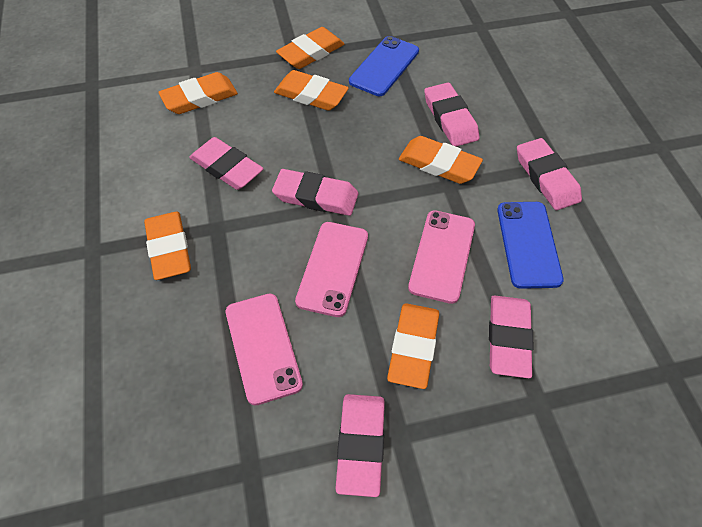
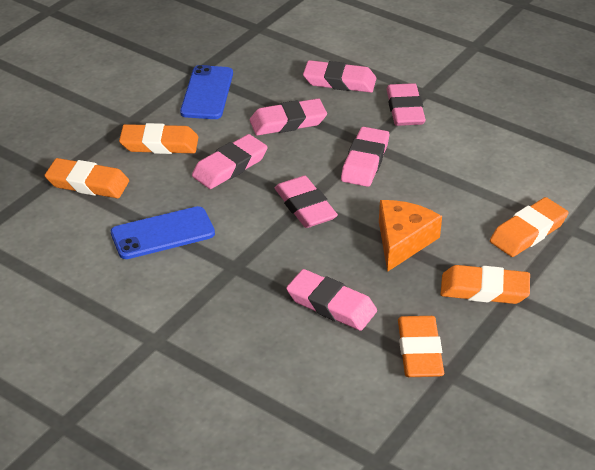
orange cheese: 0 -> 1
orange eraser: 6 -> 5
pink eraser: 6 -> 7
pink phone: 3 -> 0

